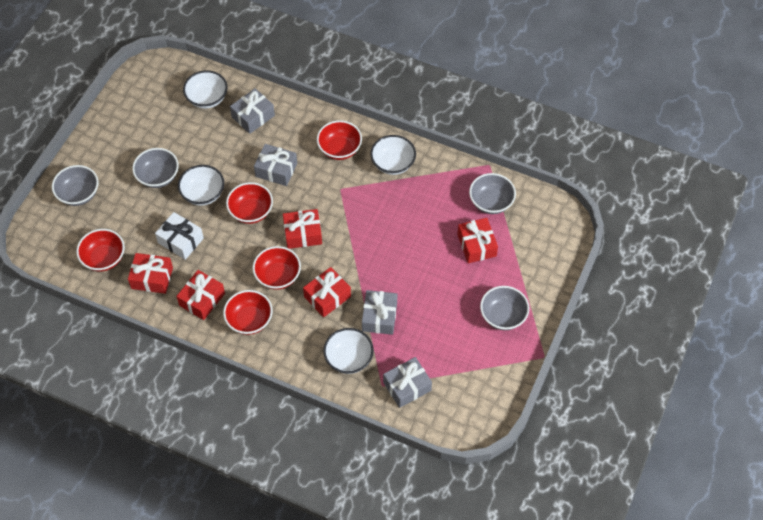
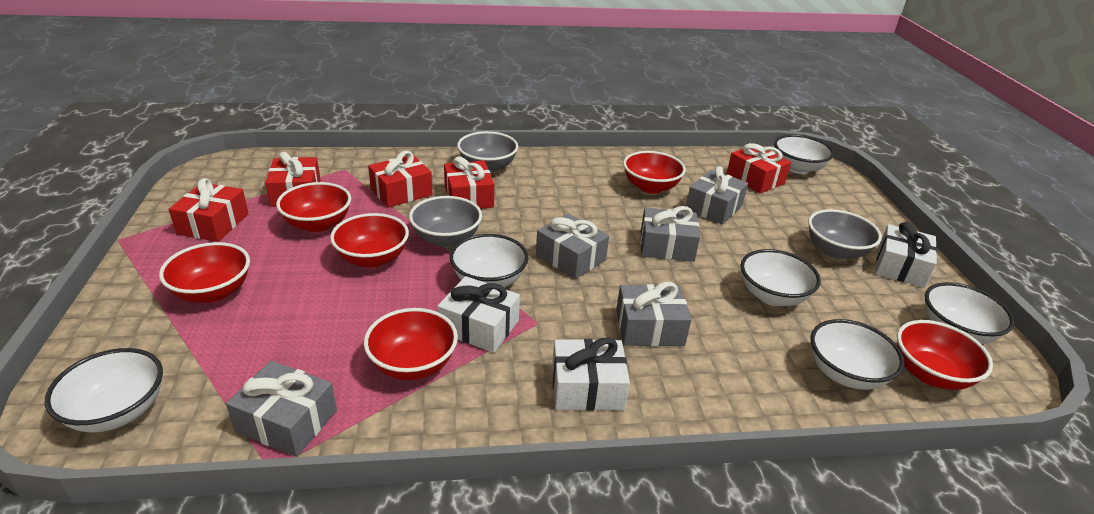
grey bowl: 4 -> 3
grey gift: 4 -> 5
red bowl: 5 -> 6
white bowl: 4 -> 6
white gift: 1 -> 3

